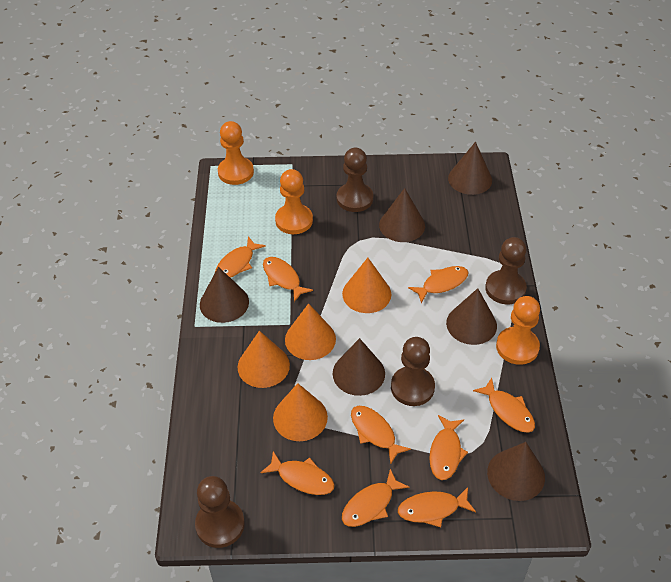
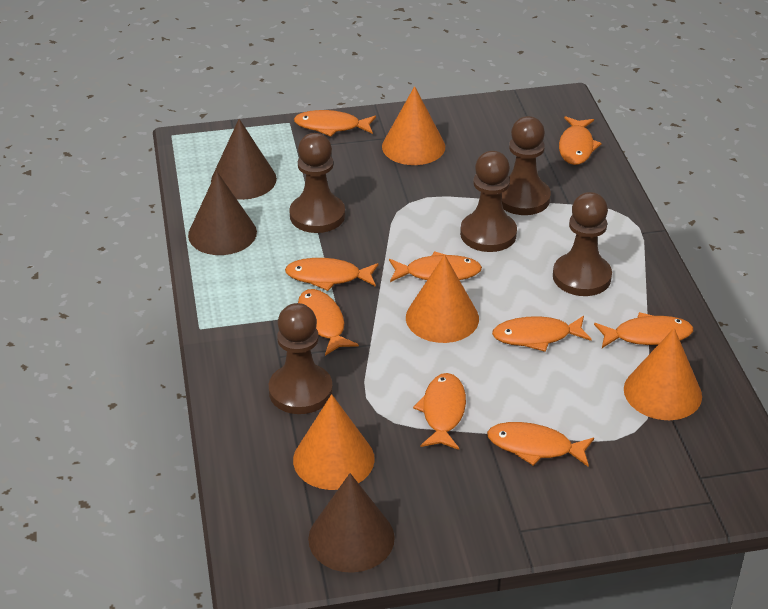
brown cone: 6 -> 3
brown pawn: 4 -> 5
orange pawn: 3 -> 0

